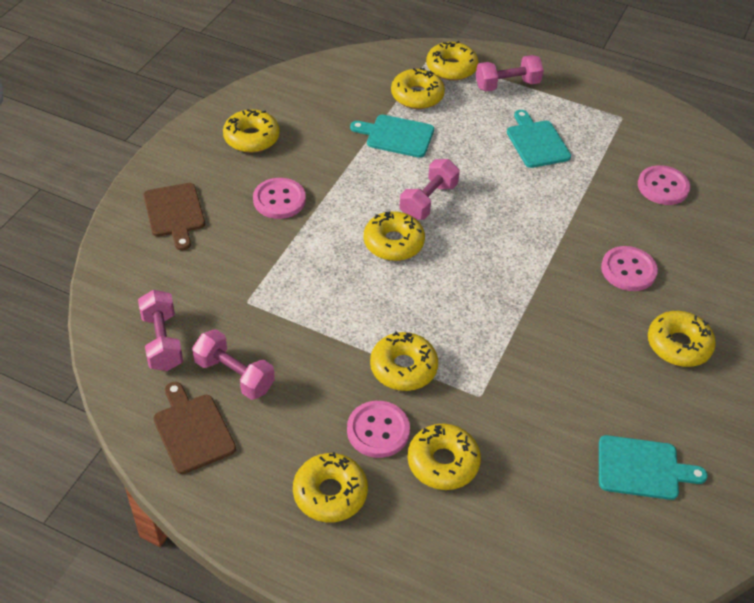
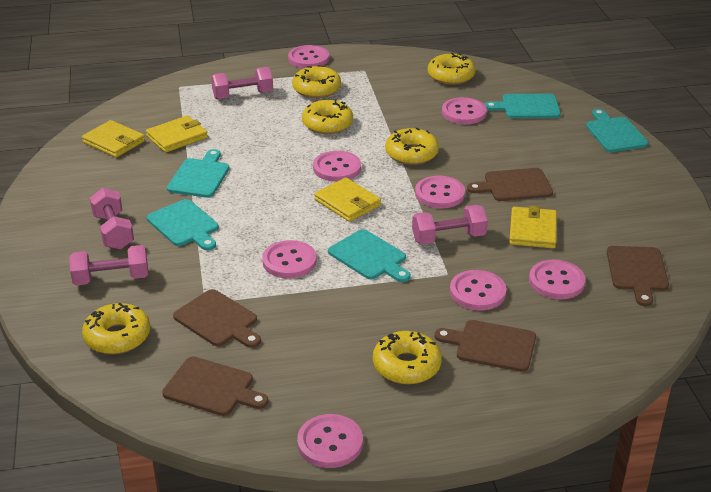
brown cutting board: 2 -> 5
pink button: 4 -> 8
turquoise cutting board: 3 -> 5
yellow donut: 8 -> 6
yellow wallet: 0 -> 4

